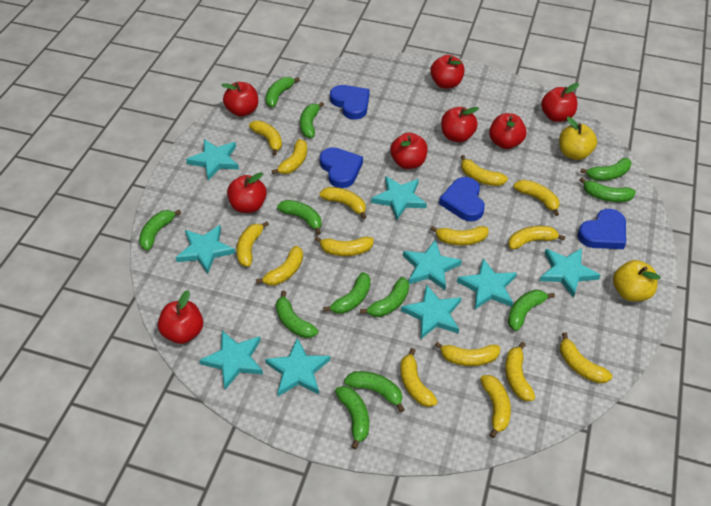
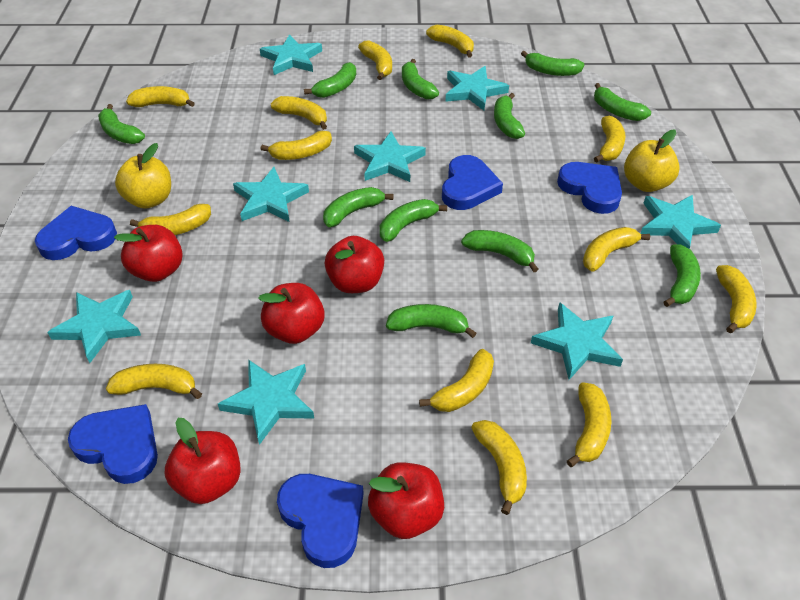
blue heart: 4 -> 5
green banana: 12 -> 11
red apple: 8 -> 5
turquoise star: 9 -> 8
yellow banana: 15 -> 13

